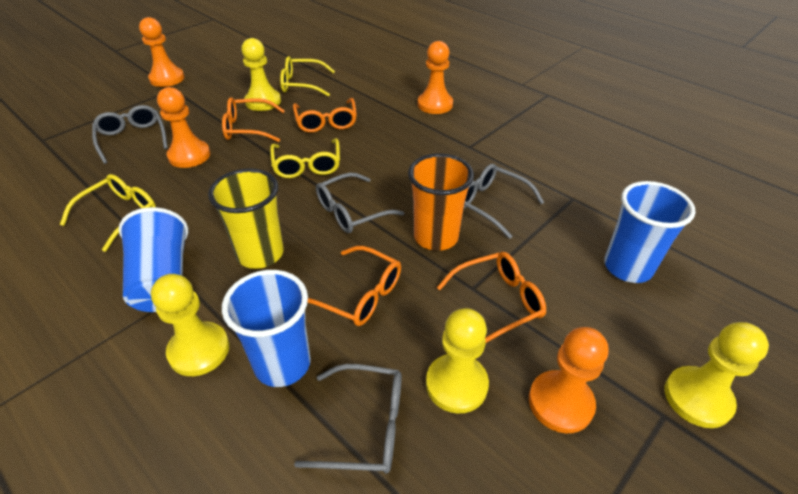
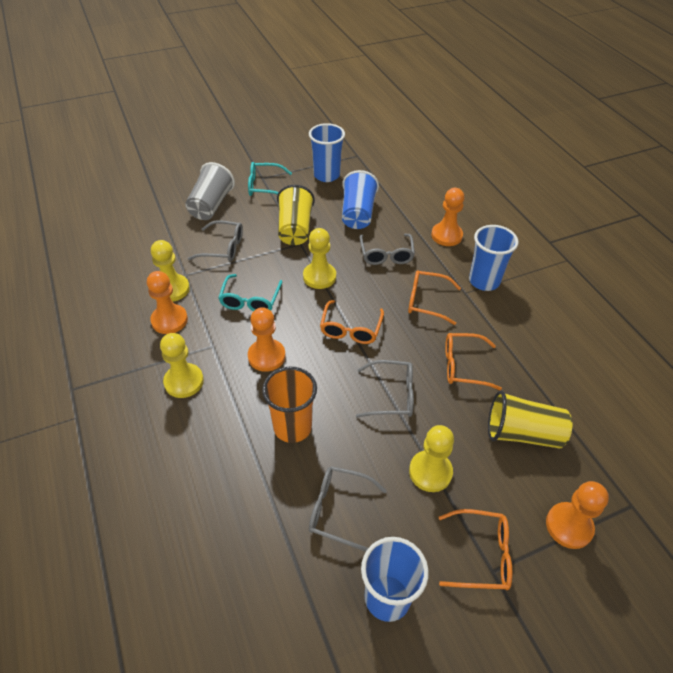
blue cup: 3 -> 4
grey cup: 0 -> 1
turquoise glasses: 0 -> 2
yellow cup: 1 -> 2
yellow glasses: 3 -> 0

